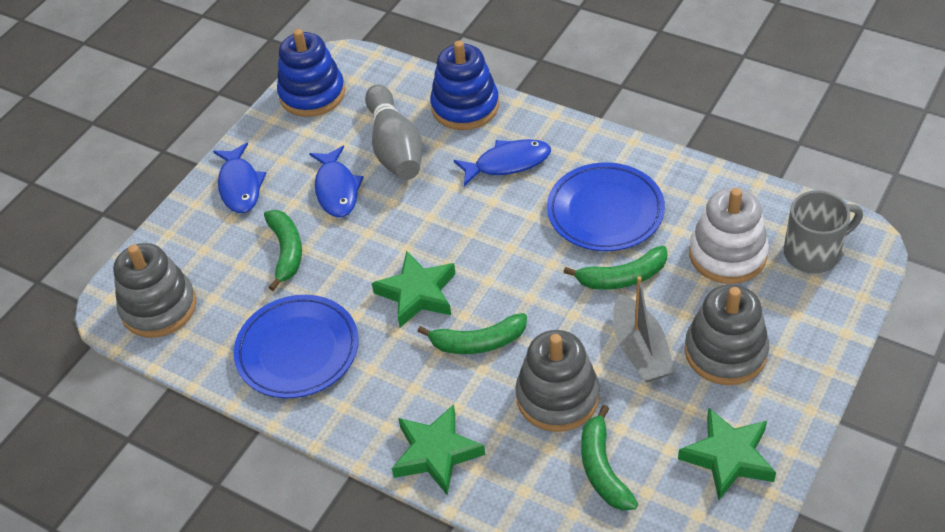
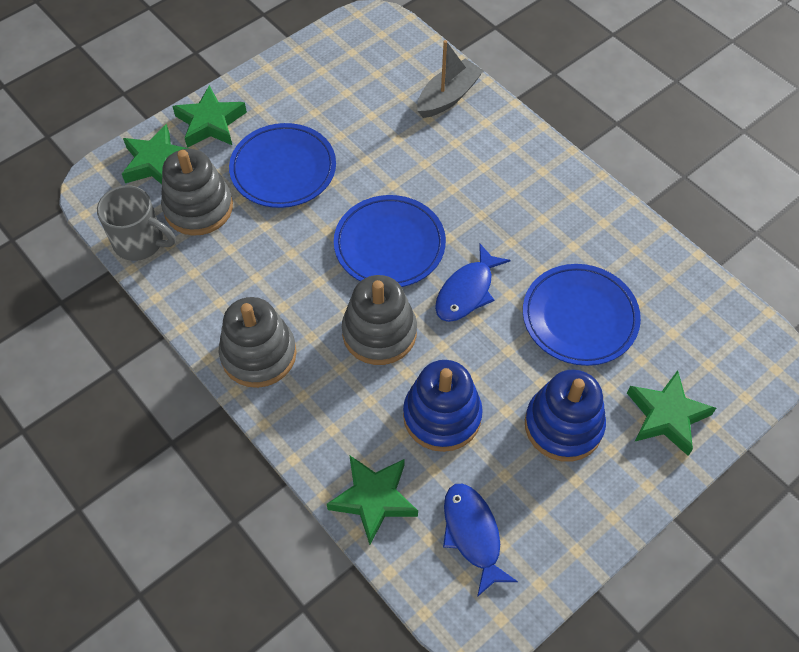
blue fish: 3 -> 2
blue plate: 2 -> 3
green banana: 4 -> 0
green star: 3 -> 4
grey bowling pin: 1 -> 0
white stacking toy: 1 -> 0

